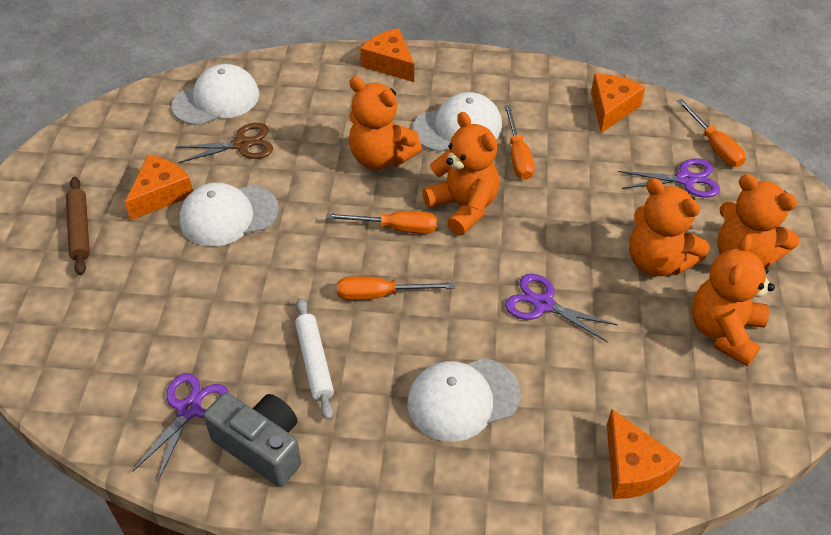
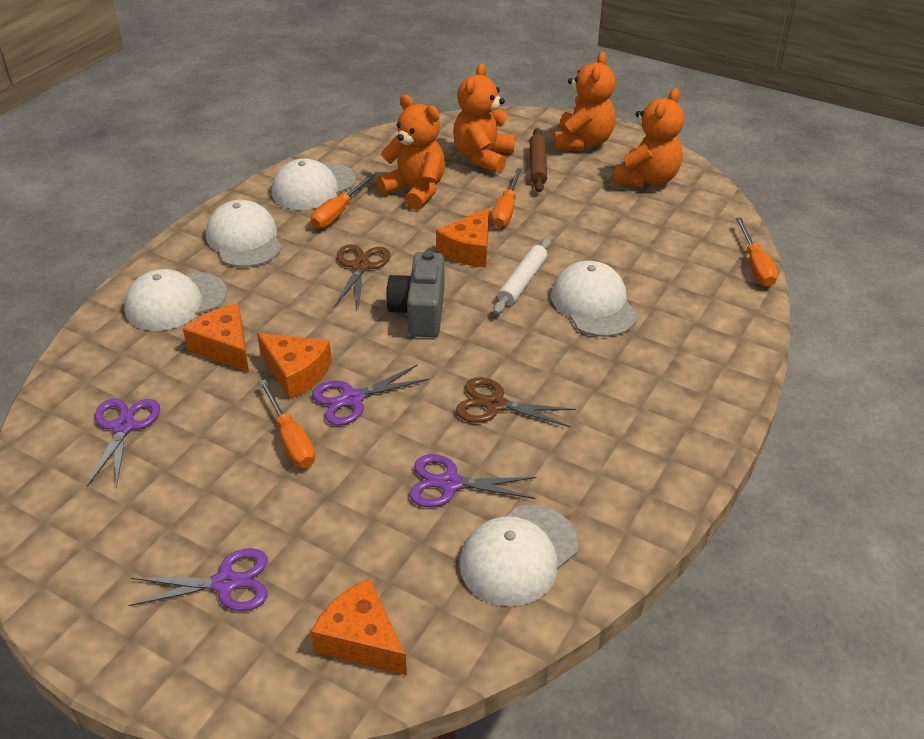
brown scissors: 1 -> 2
orange teddy bear: 5 -> 4
purple scissors: 3 -> 4
white cap: 4 -> 5

